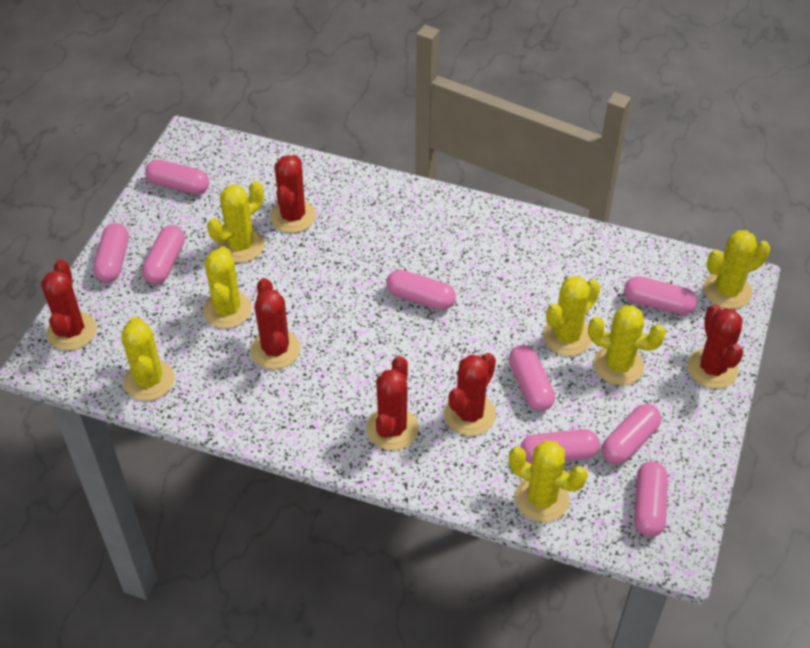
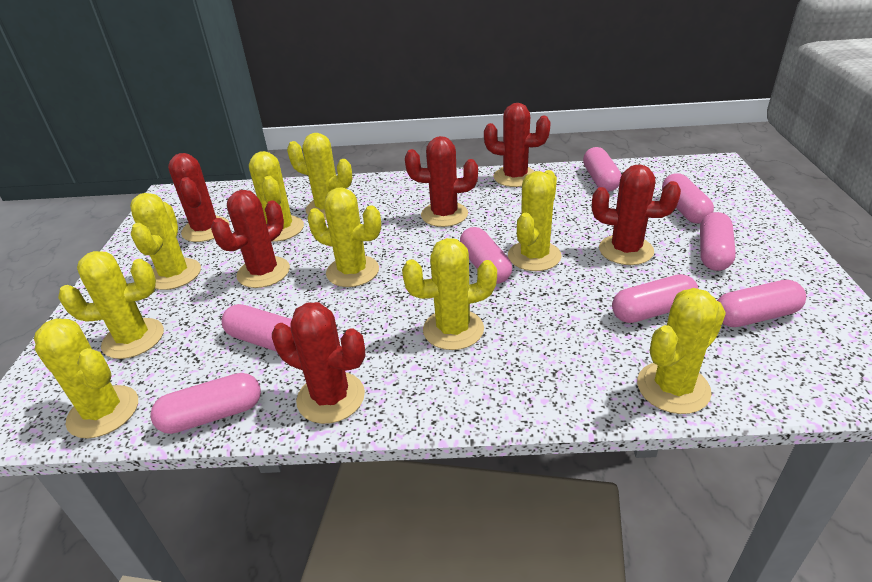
pink capsule: 9 -> 8
yellow cactus: 7 -> 9

